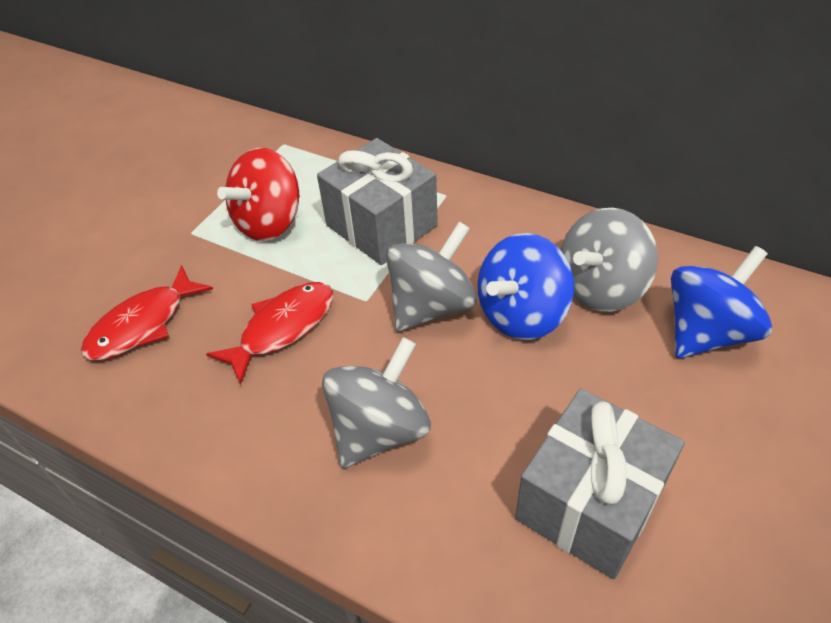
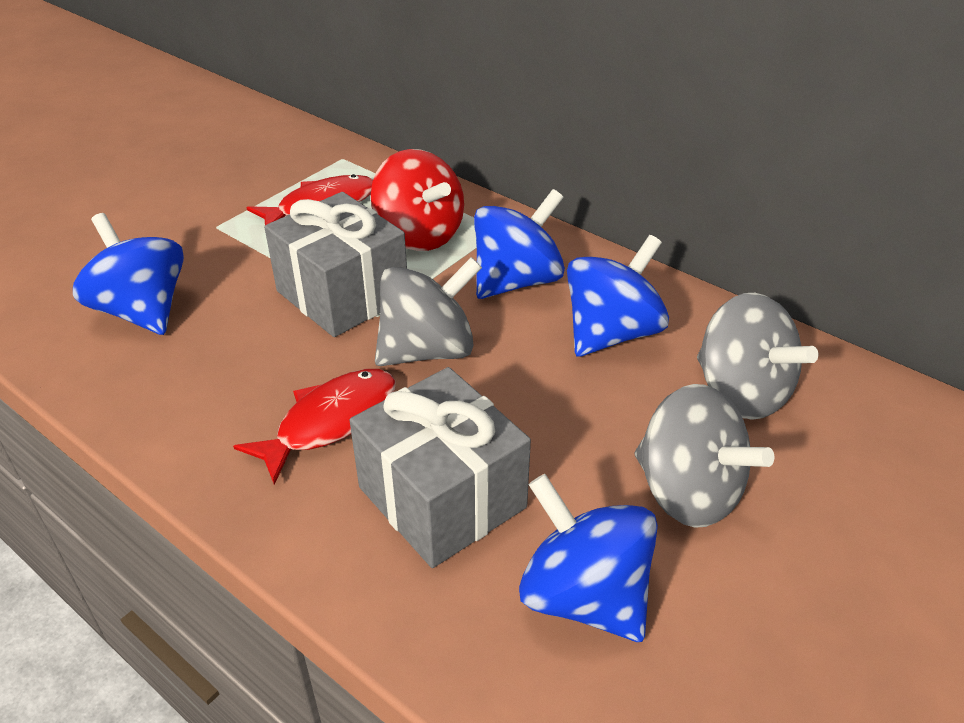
blue spinning top: 2 -> 4

